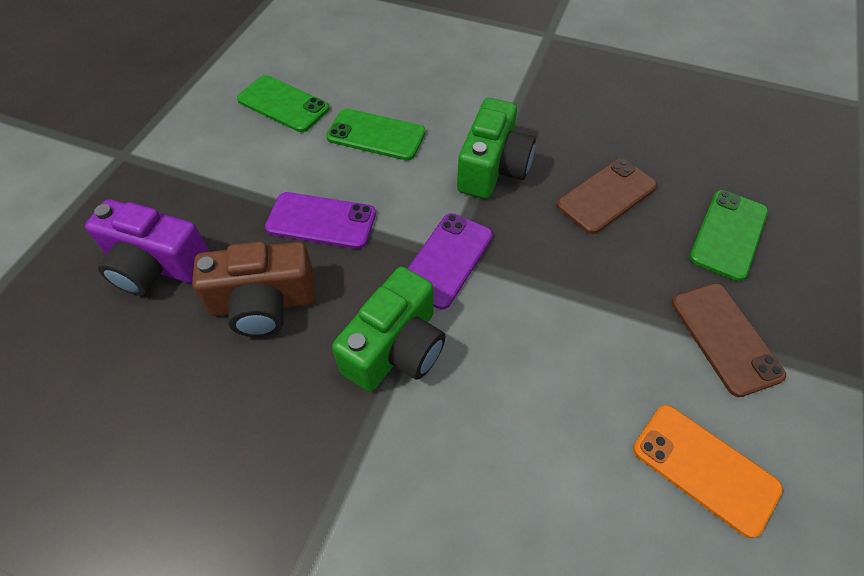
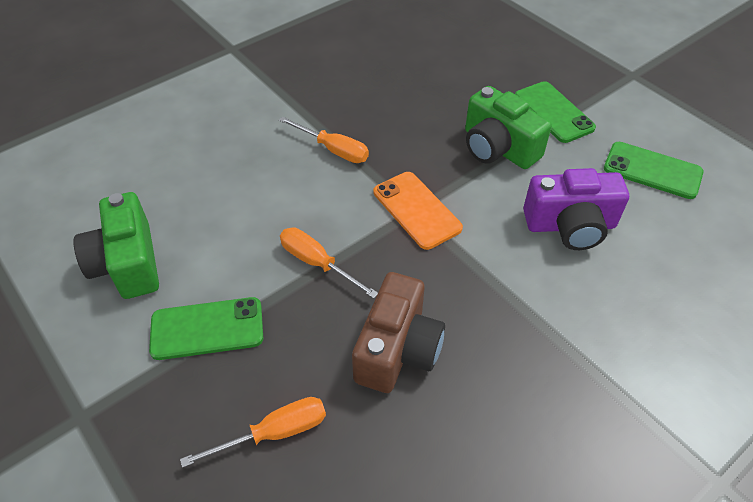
brown phone: 2 -> 0
orange screwdriver: 0 -> 3
purple phone: 2 -> 0

